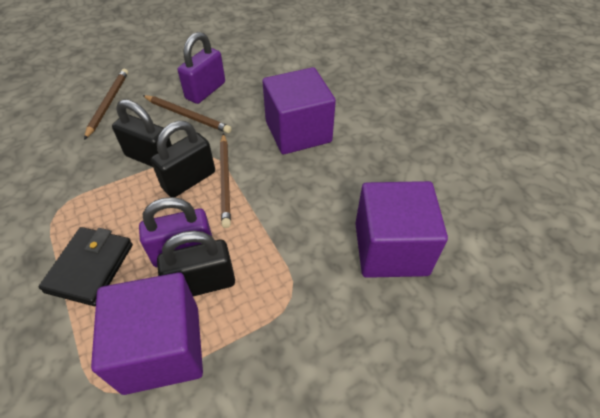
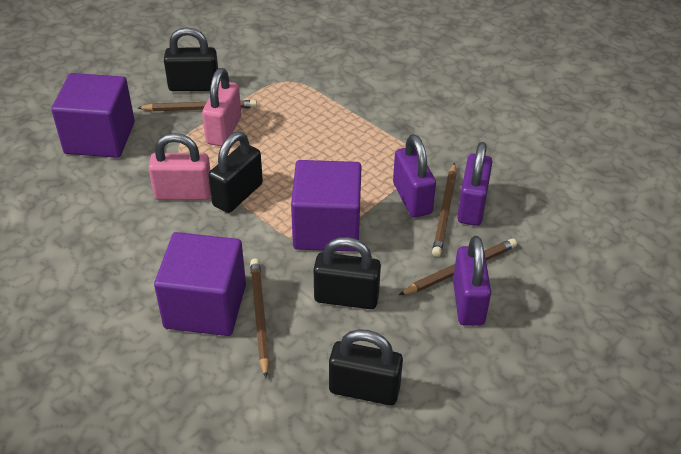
black padlock: 3 -> 4
black wallet: 1 -> 0
brown pencil: 3 -> 4
pink padlock: 0 -> 2
purple padlock: 2 -> 3

